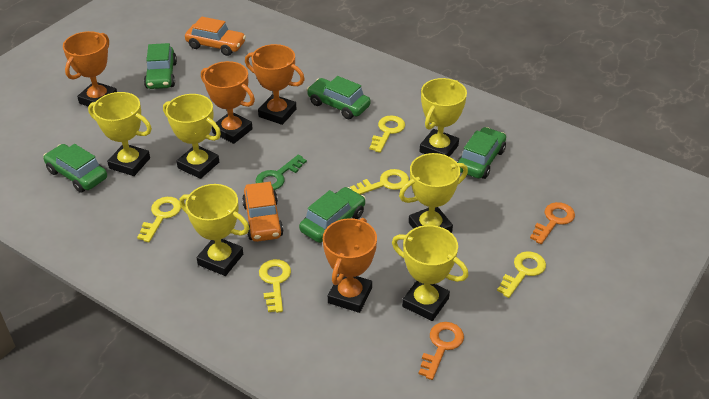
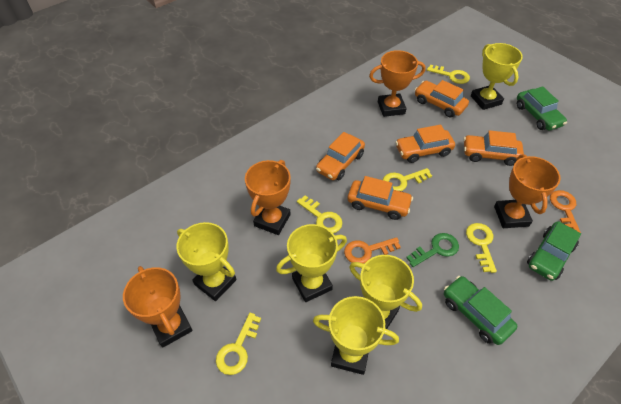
green car: 5 -> 3
orange car: 2 -> 5
yellow trophy: 6 -> 5

